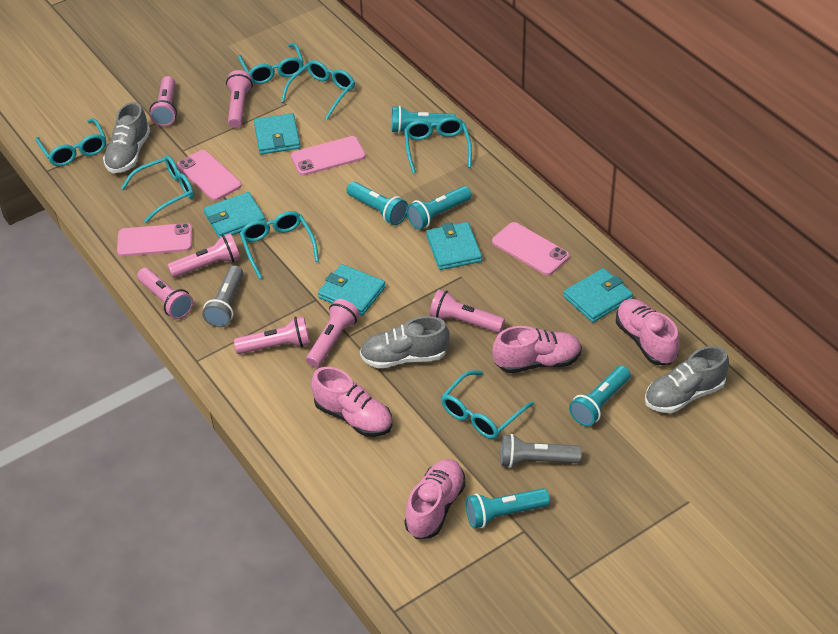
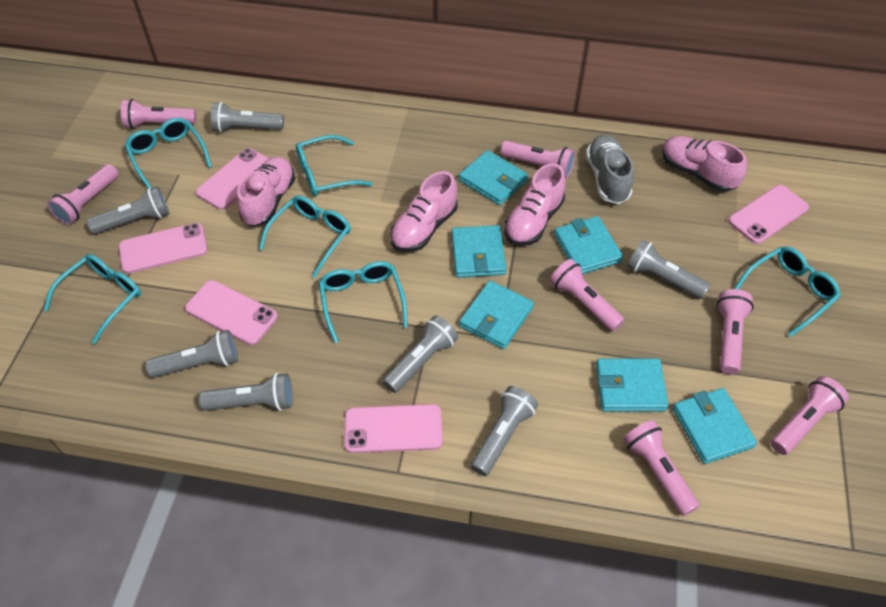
grey flashlight: 2 -> 7
grey shoe: 3 -> 1
pink phone: 4 -> 5
turquoise flashlight: 5 -> 0
turquoise glasses: 7 -> 6
turquoise wallet: 5 -> 6

